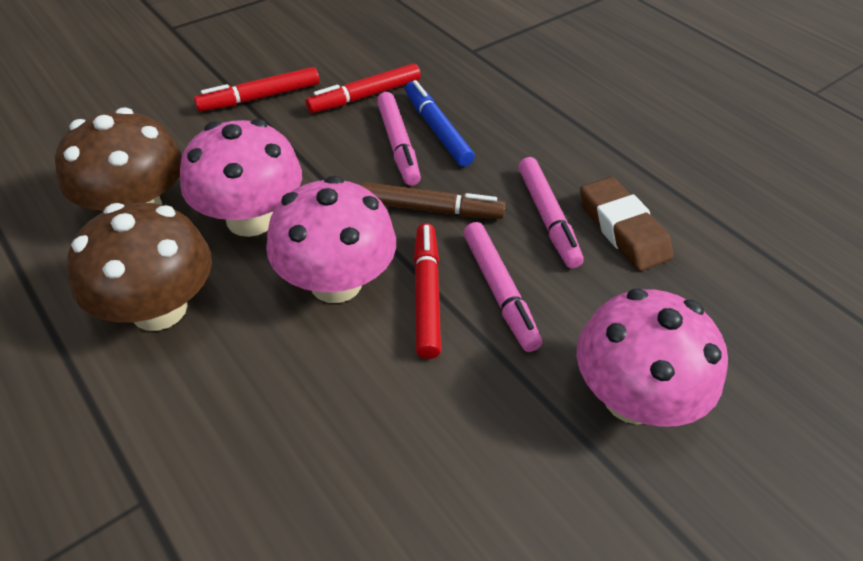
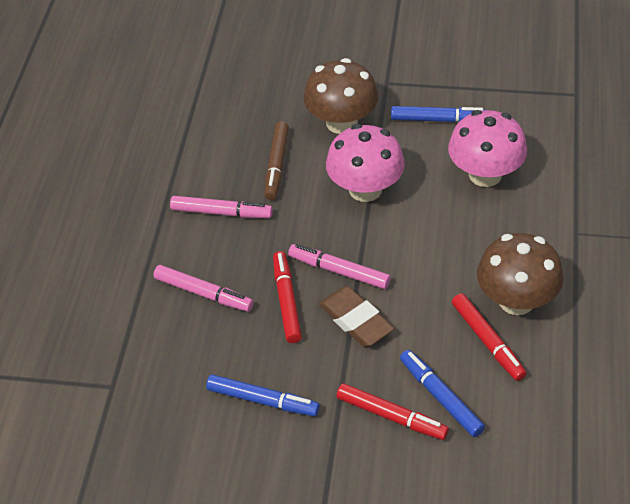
blue marker: 1 -> 3
pink mushroom: 3 -> 2

